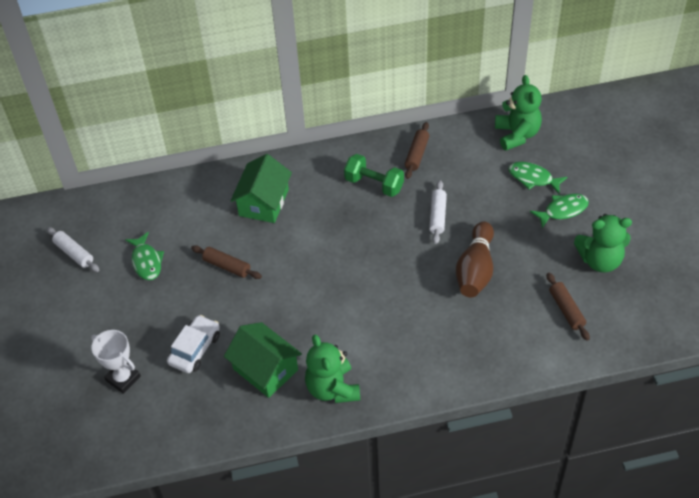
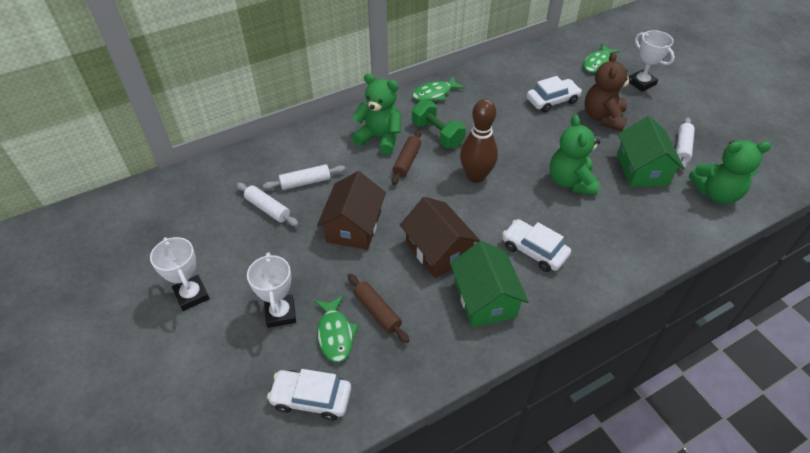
brown house: 0 -> 2
brown rolling pin: 3 -> 2
brown teddy bear: 0 -> 1
white car: 1 -> 3
white rolling pin: 2 -> 3
white trophy: 1 -> 3

